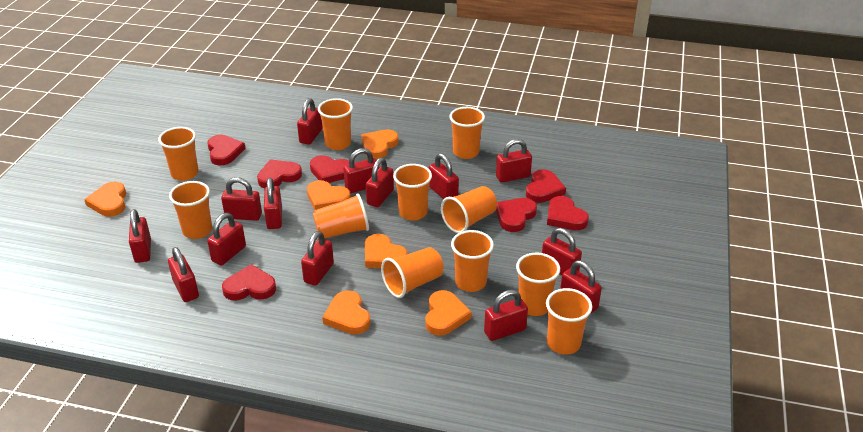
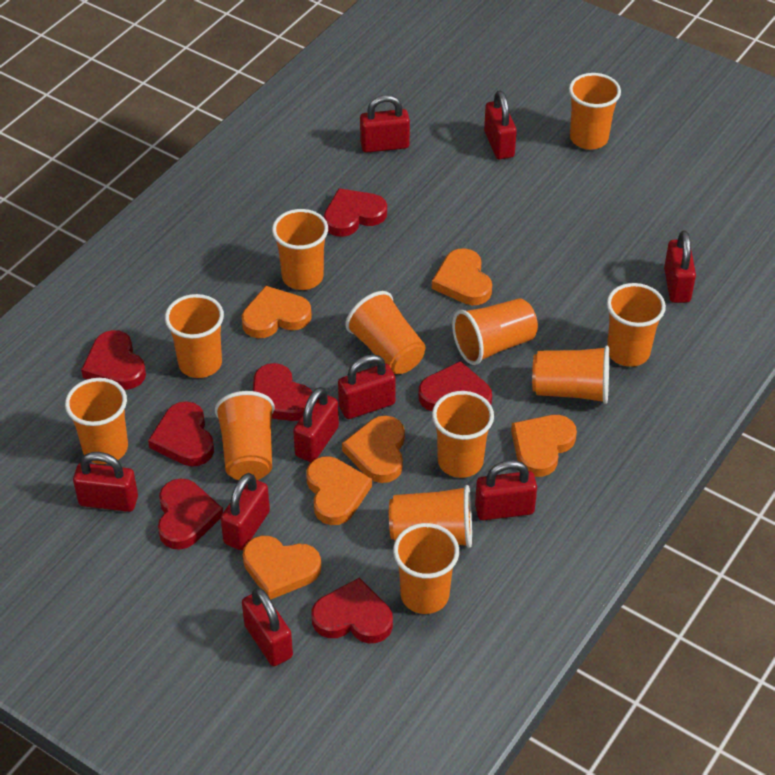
orange cup: 11 -> 12
red padlock: 14 -> 9

